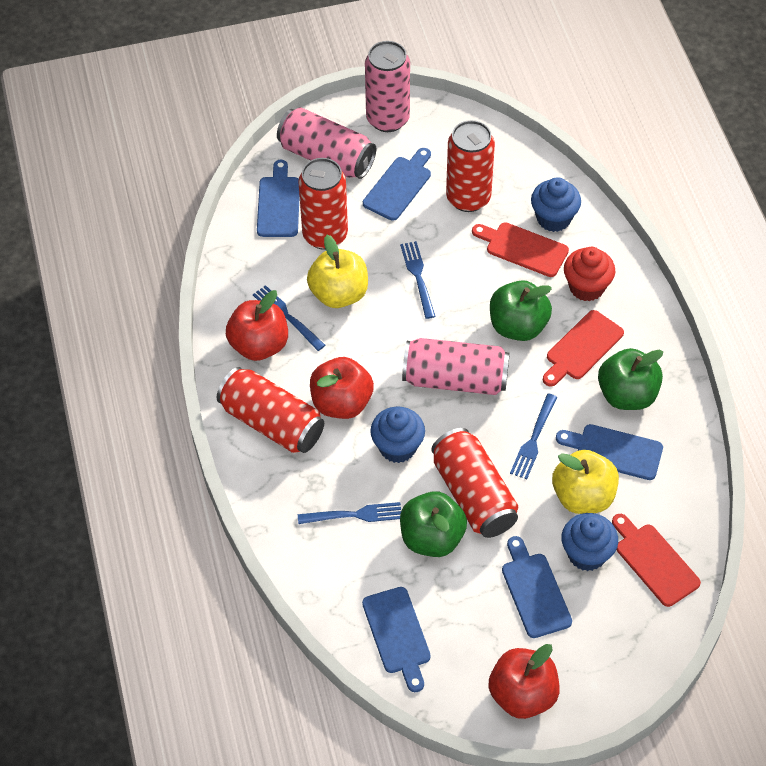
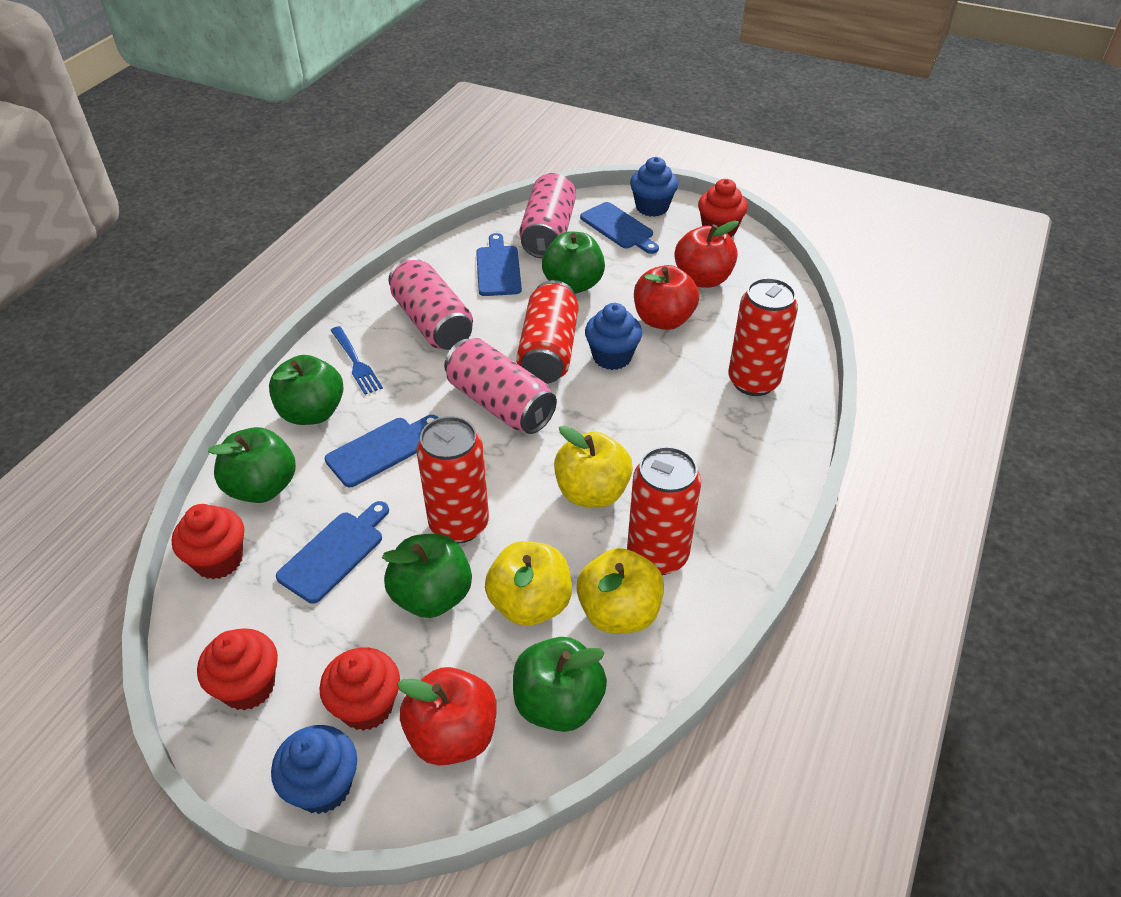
blue cutting board: 5 -> 4
blue fork: 4 -> 1
green apple: 3 -> 5
red cupcake: 1 -> 4
red cutting board: 3 -> 0
yellow apple: 2 -> 3

